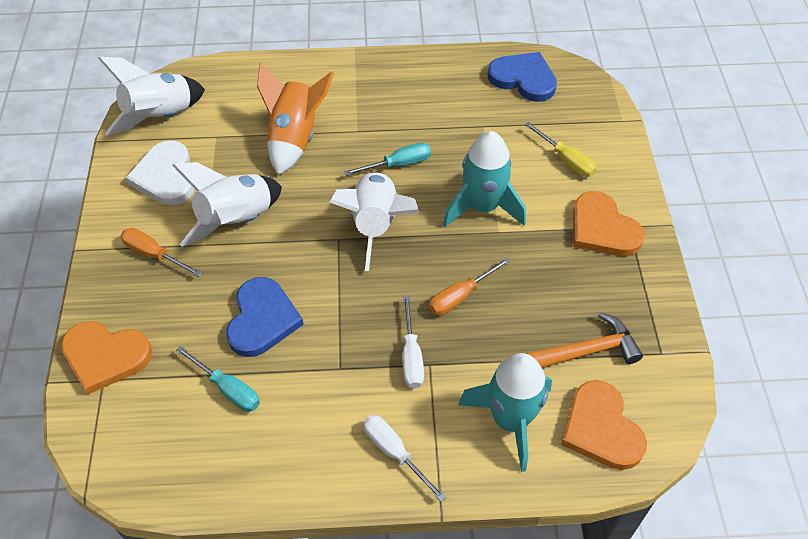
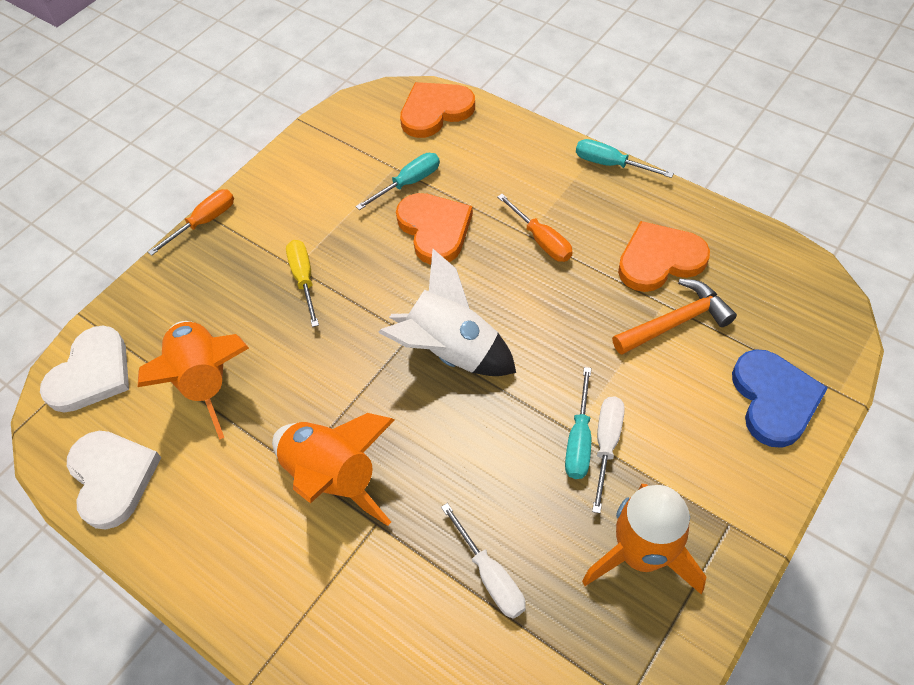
blue heart: 2 -> 1
orange rocket: 1 -> 3
turquoise rocket: 2 -> 0
turquoise screwdriver: 2 -> 3
white heart: 1 -> 2
white rocket: 3 -> 1

